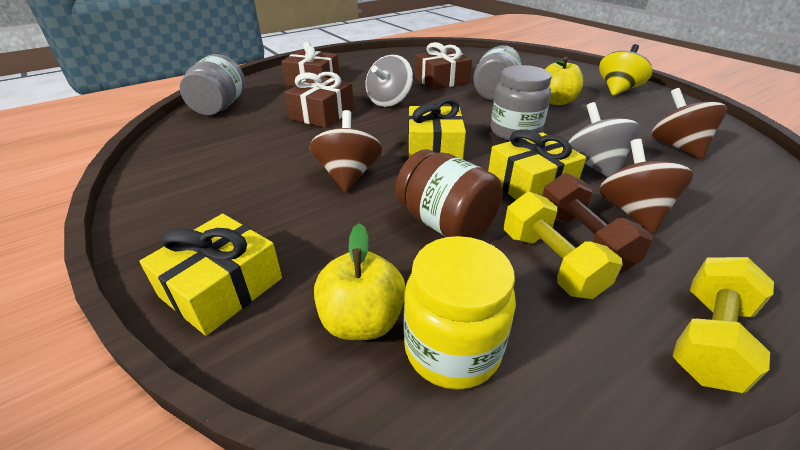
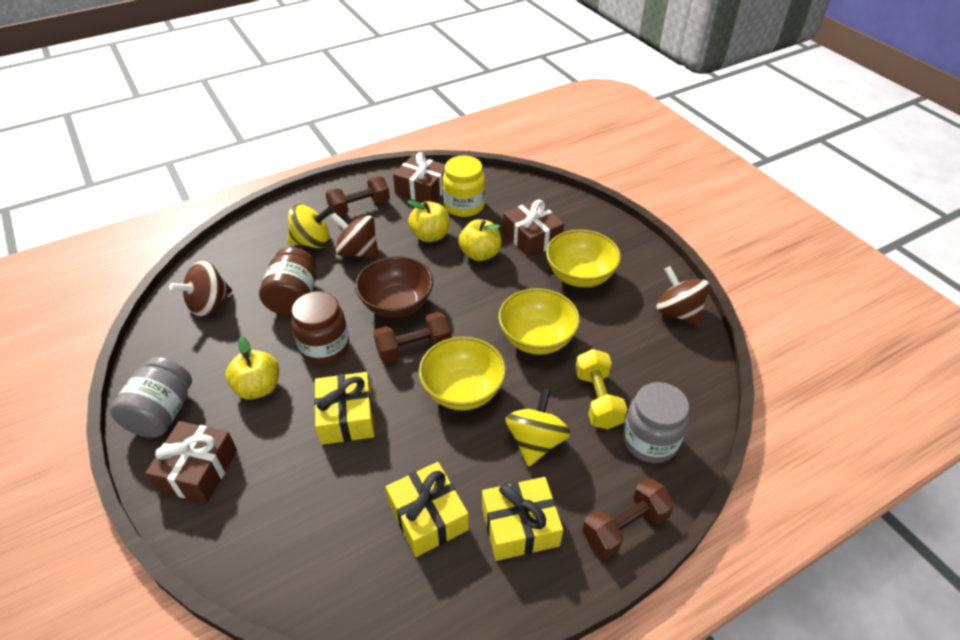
brown bowl: 0 -> 1
brown dumbbell: 1 -> 3
brown jar: 1 -> 2
grey jar: 3 -> 2
grey spinning top: 2 -> 0
yellow apple: 2 -> 3
yellow bowl: 0 -> 3
yellow dumbbell: 2 -> 1
yellow spinning top: 1 -> 2

